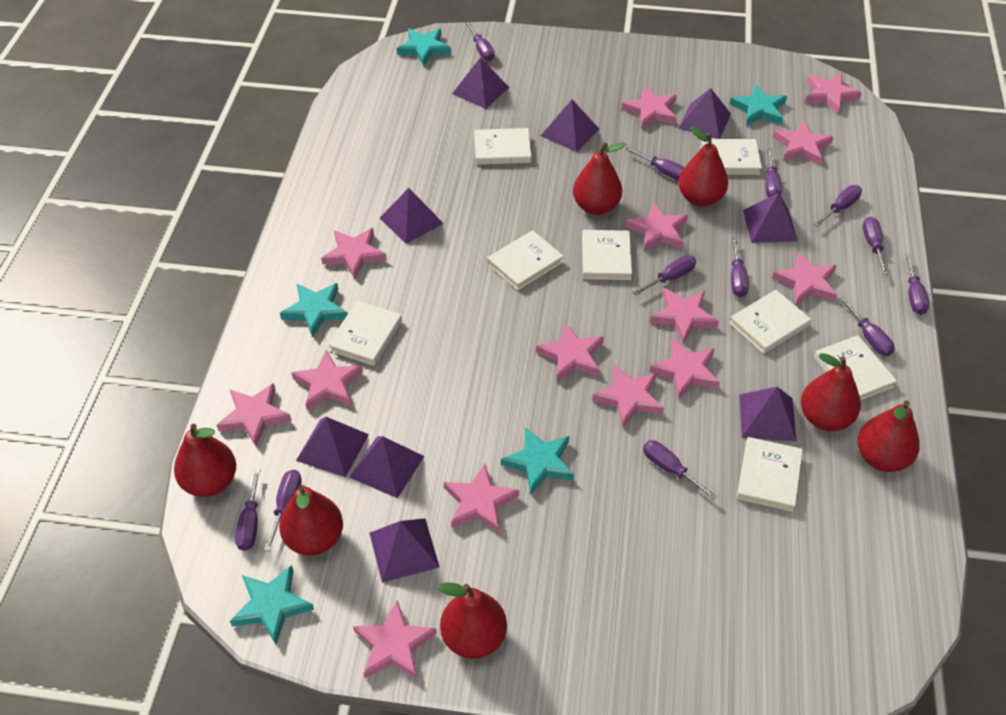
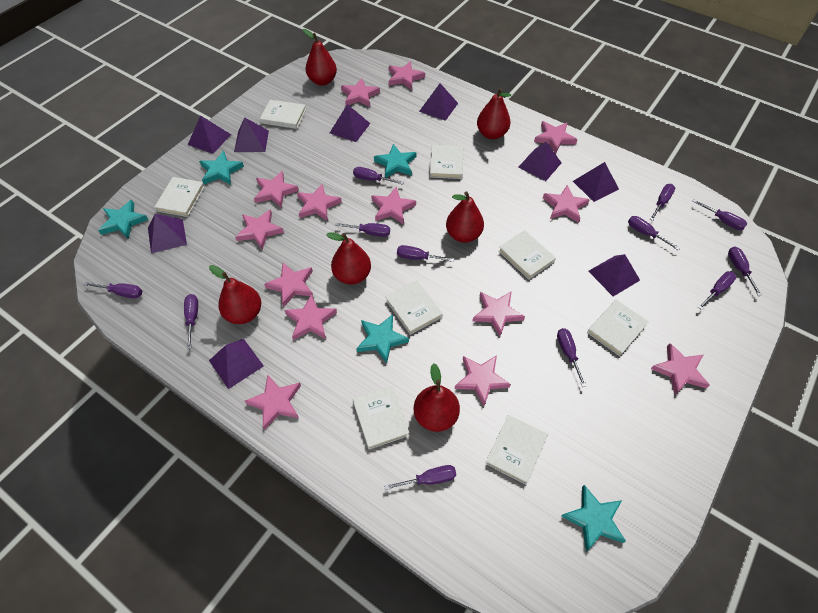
red pear: 7 -> 6

